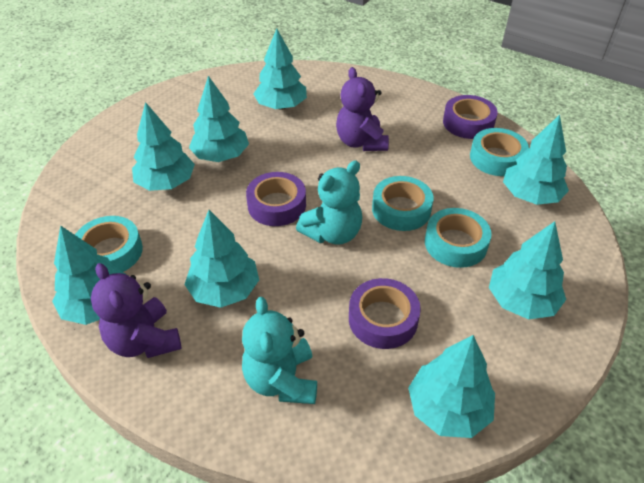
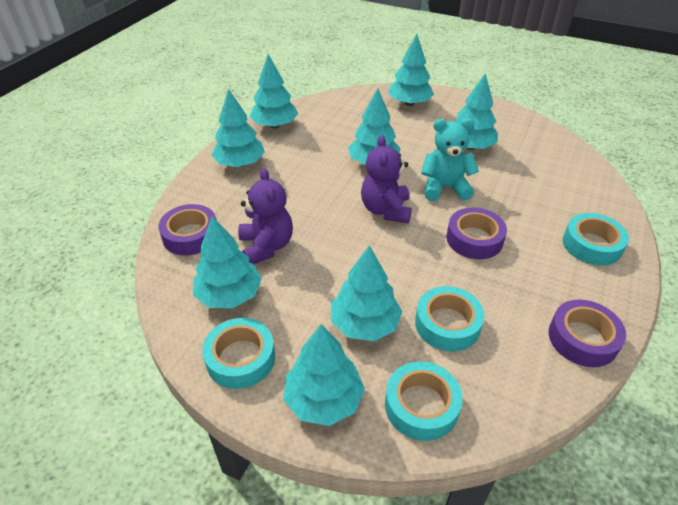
turquoise teddy bear: 2 -> 1

